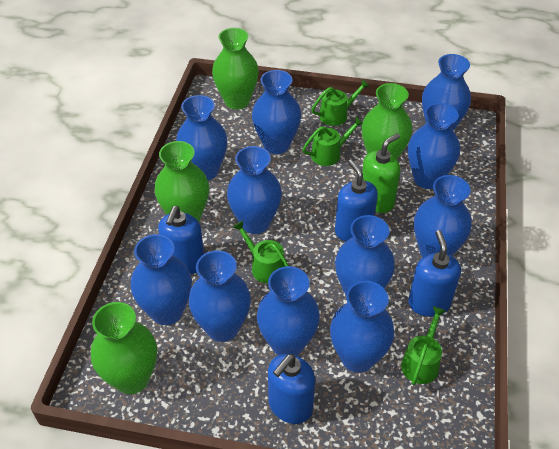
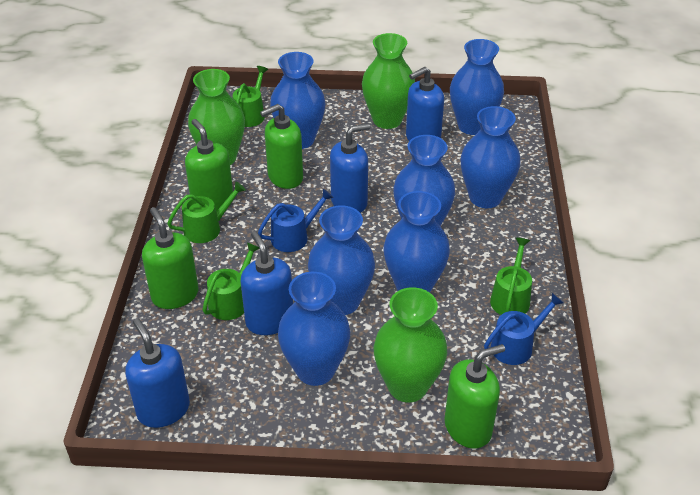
blue vase: 11 -> 7
blue watering can: 0 -> 2
green soap dispenser: 1 -> 4
green vase: 4 -> 3

